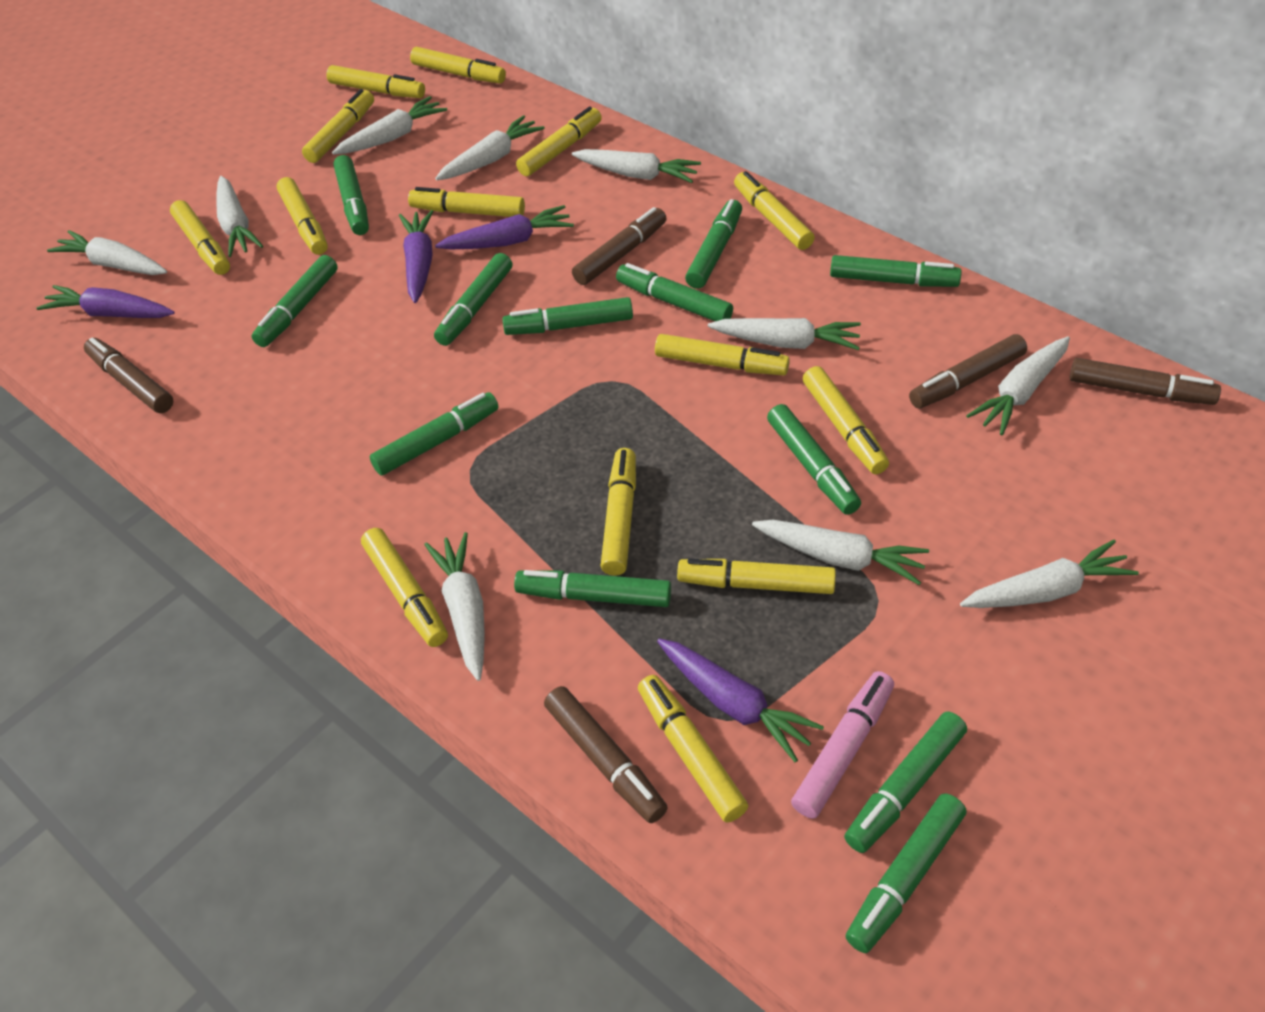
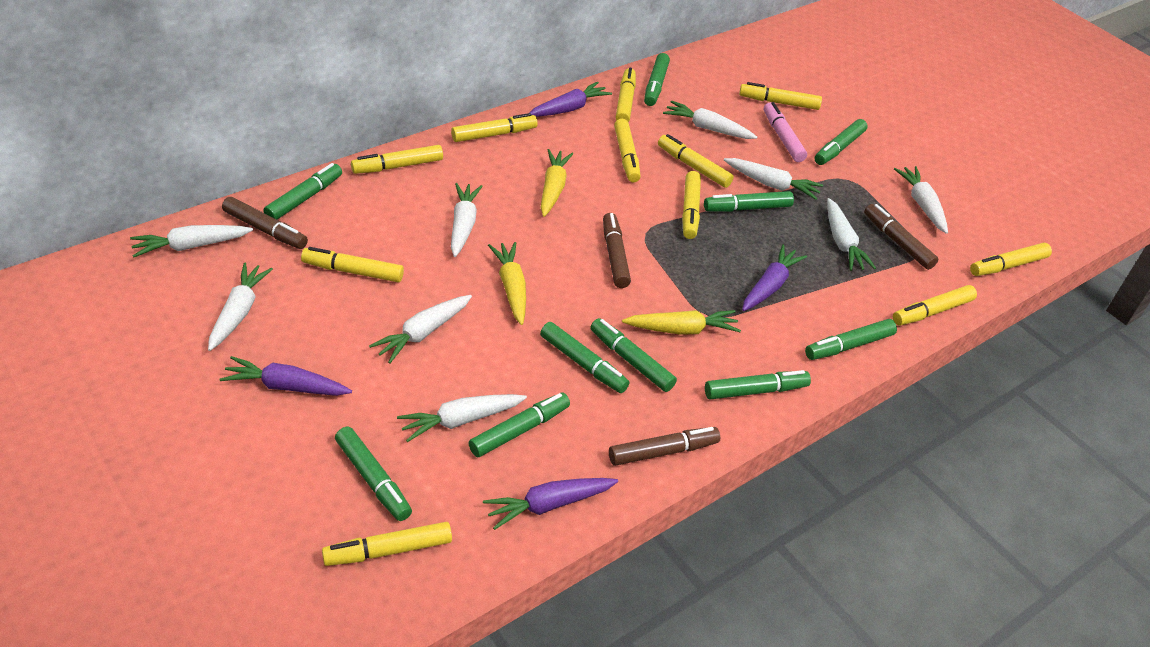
brown marker: 5 -> 4
green marker: 12 -> 10
white carrot: 10 -> 9
yellow carrot: 0 -> 3
yellow marker: 14 -> 11

